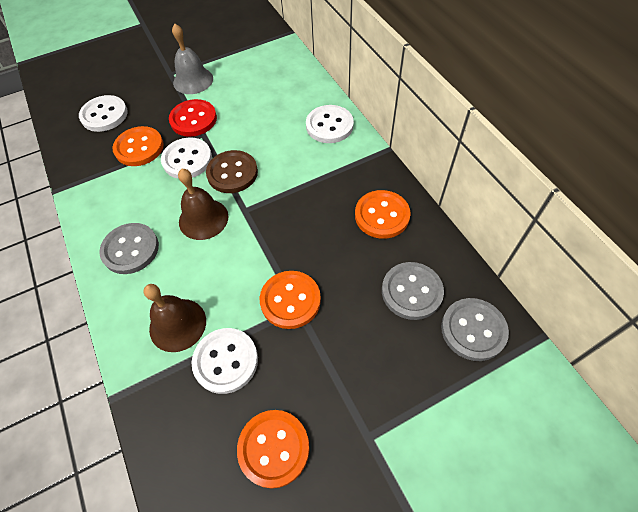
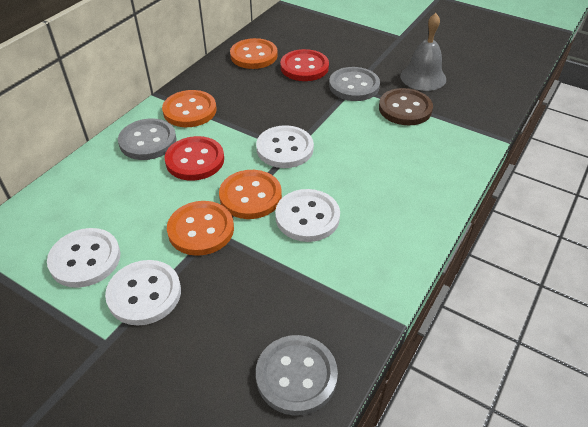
brown bell: 2 -> 0
red button: 1 -> 2

